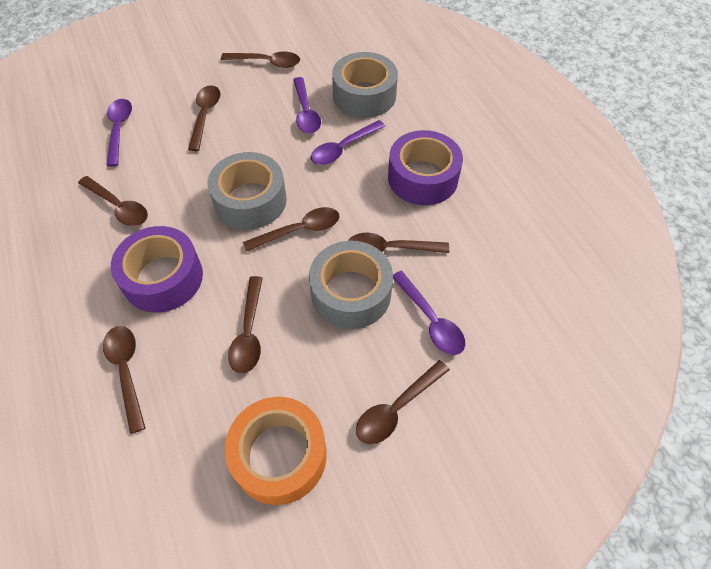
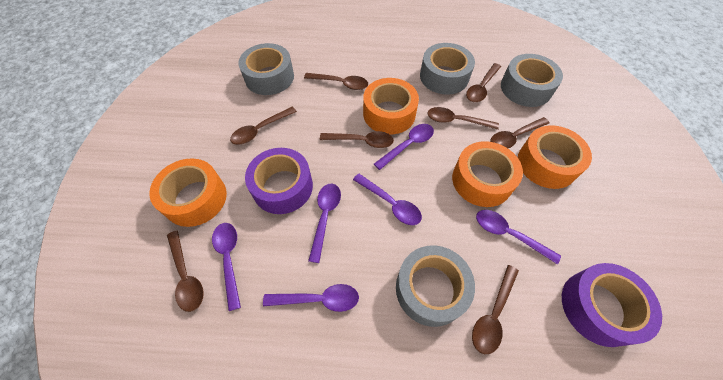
grey tape: 3 -> 4
orange tape: 1 -> 4
purple spoon: 4 -> 6

